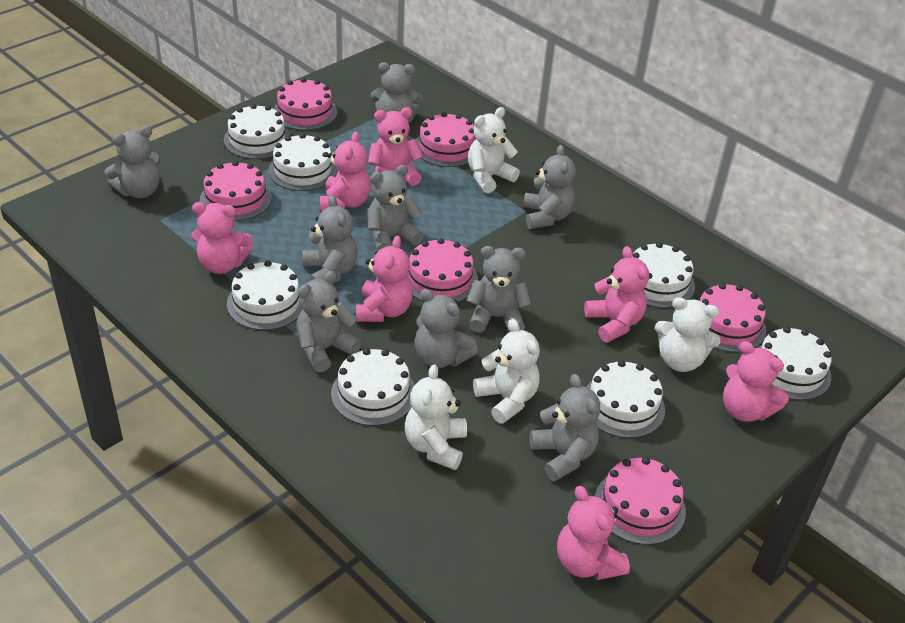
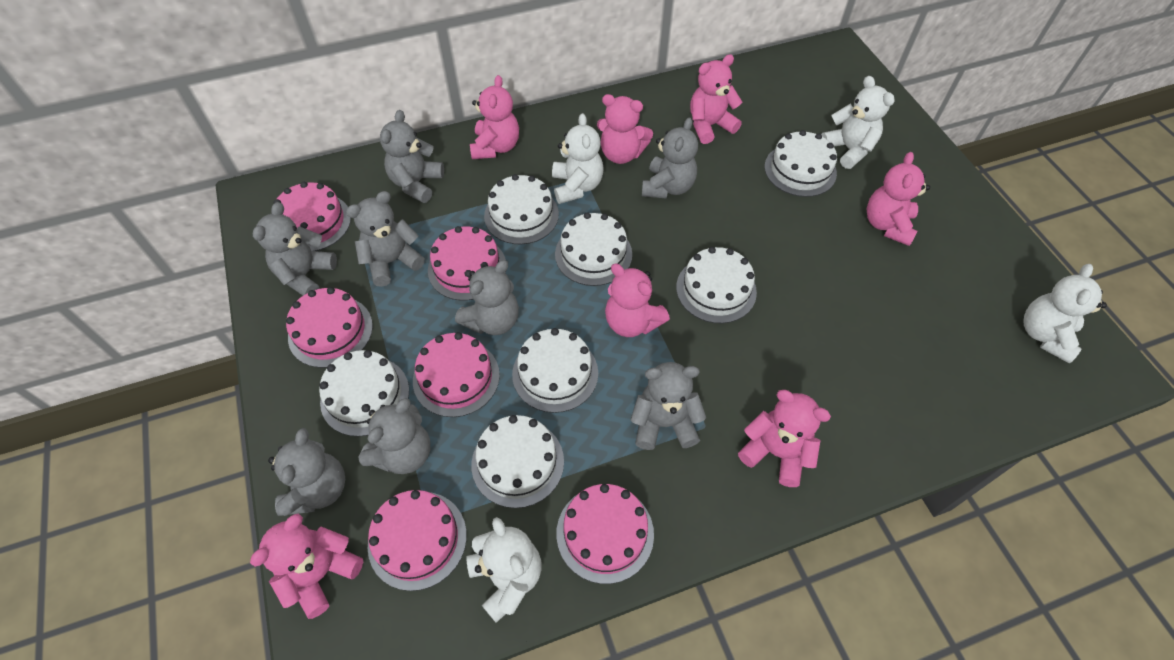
grey teddy bear: 9 -> 8

